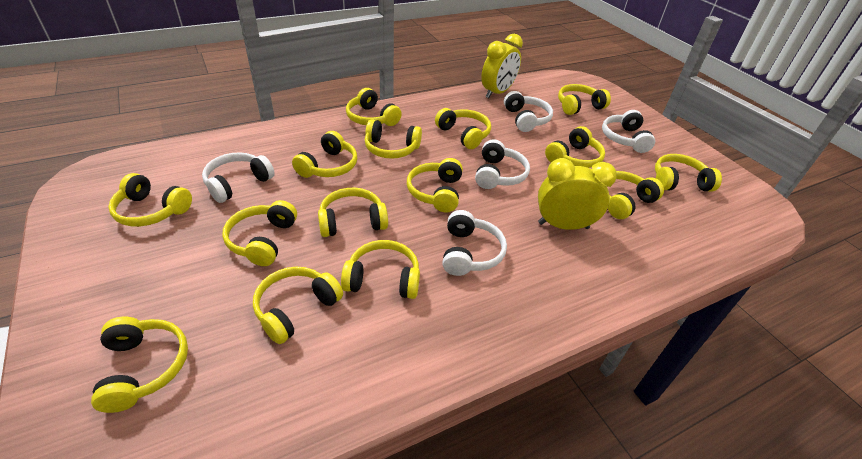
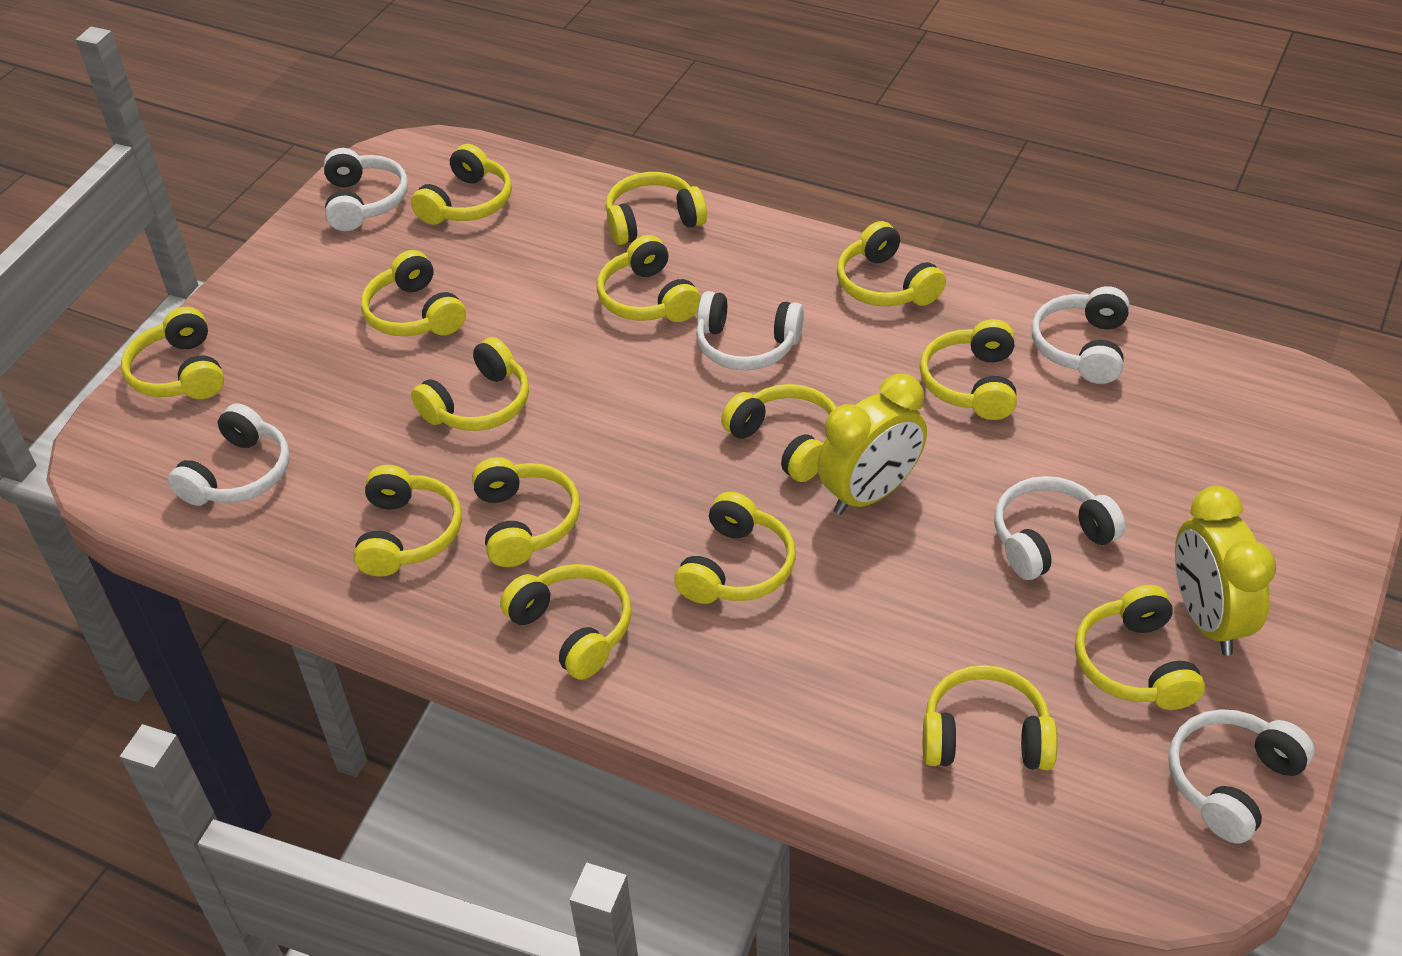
white headphones: 5 -> 6

